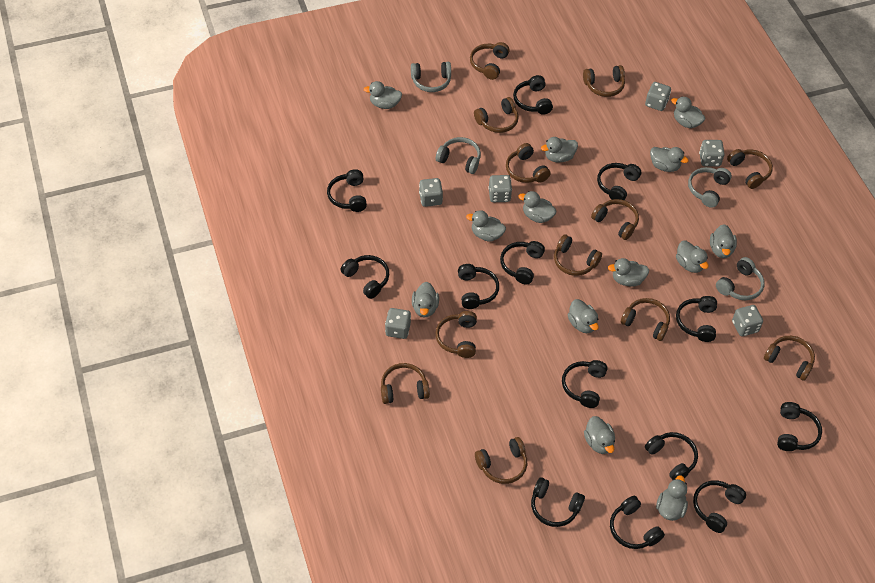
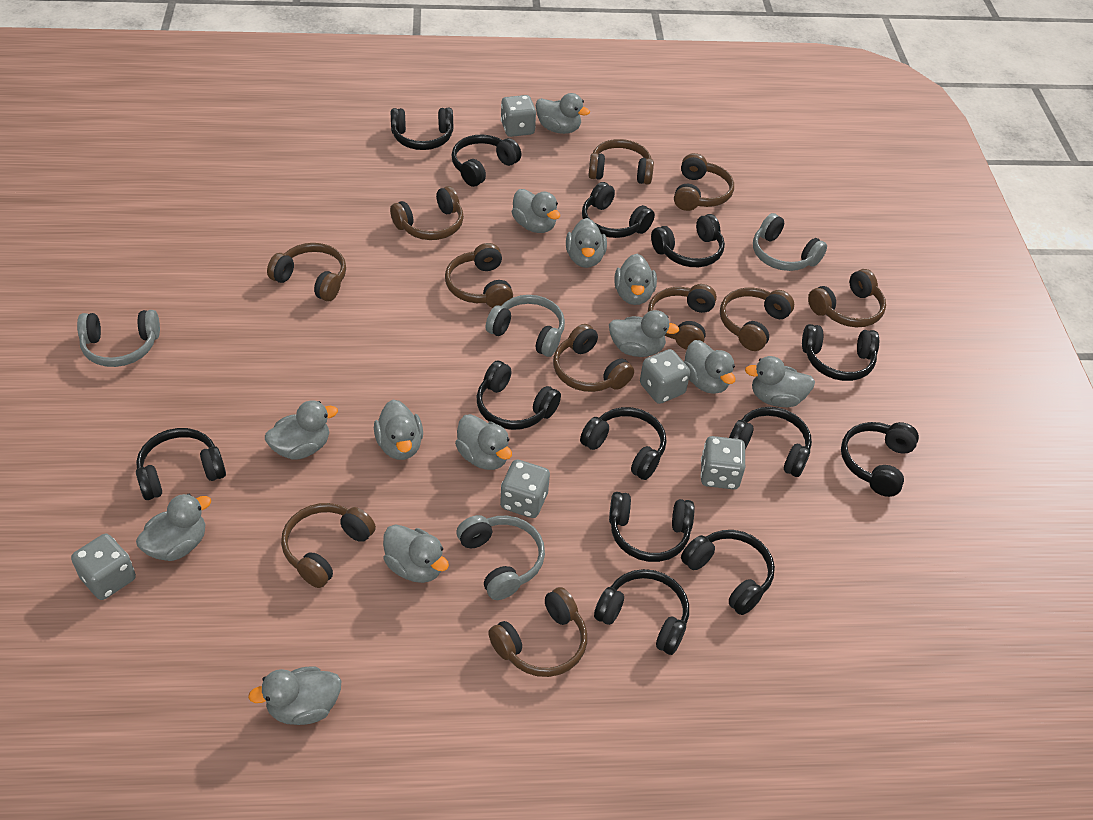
brown headphones: 12 -> 11
grey dice: 6 -> 5

